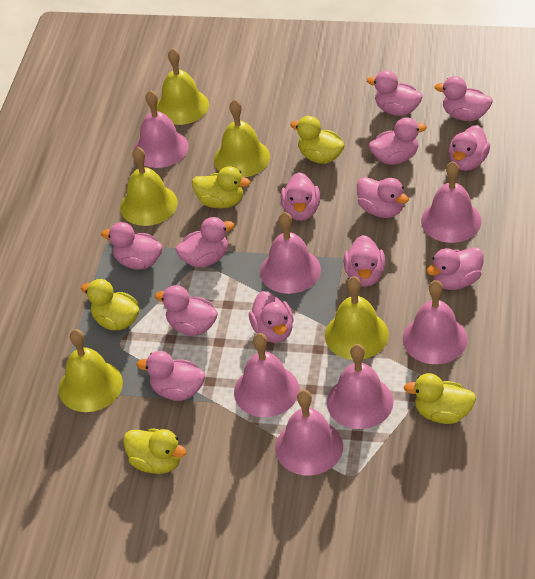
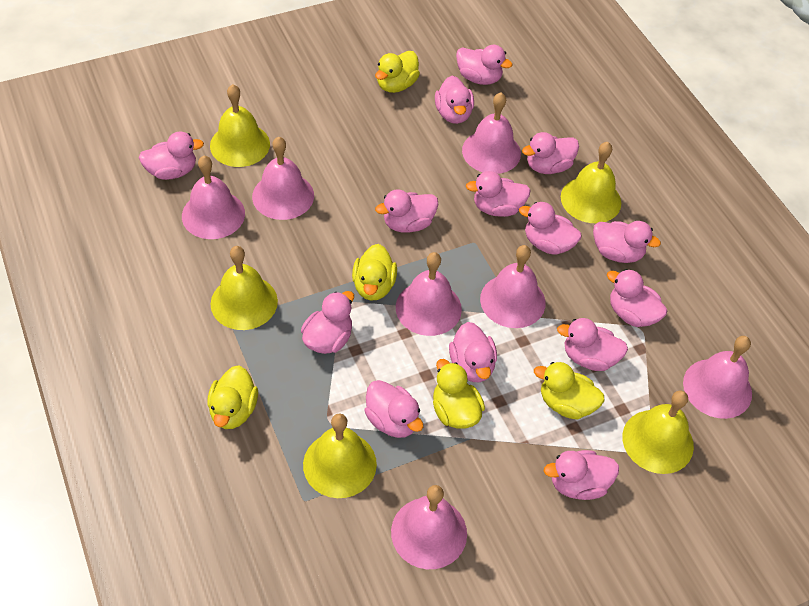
pink duck: 13 -> 14

